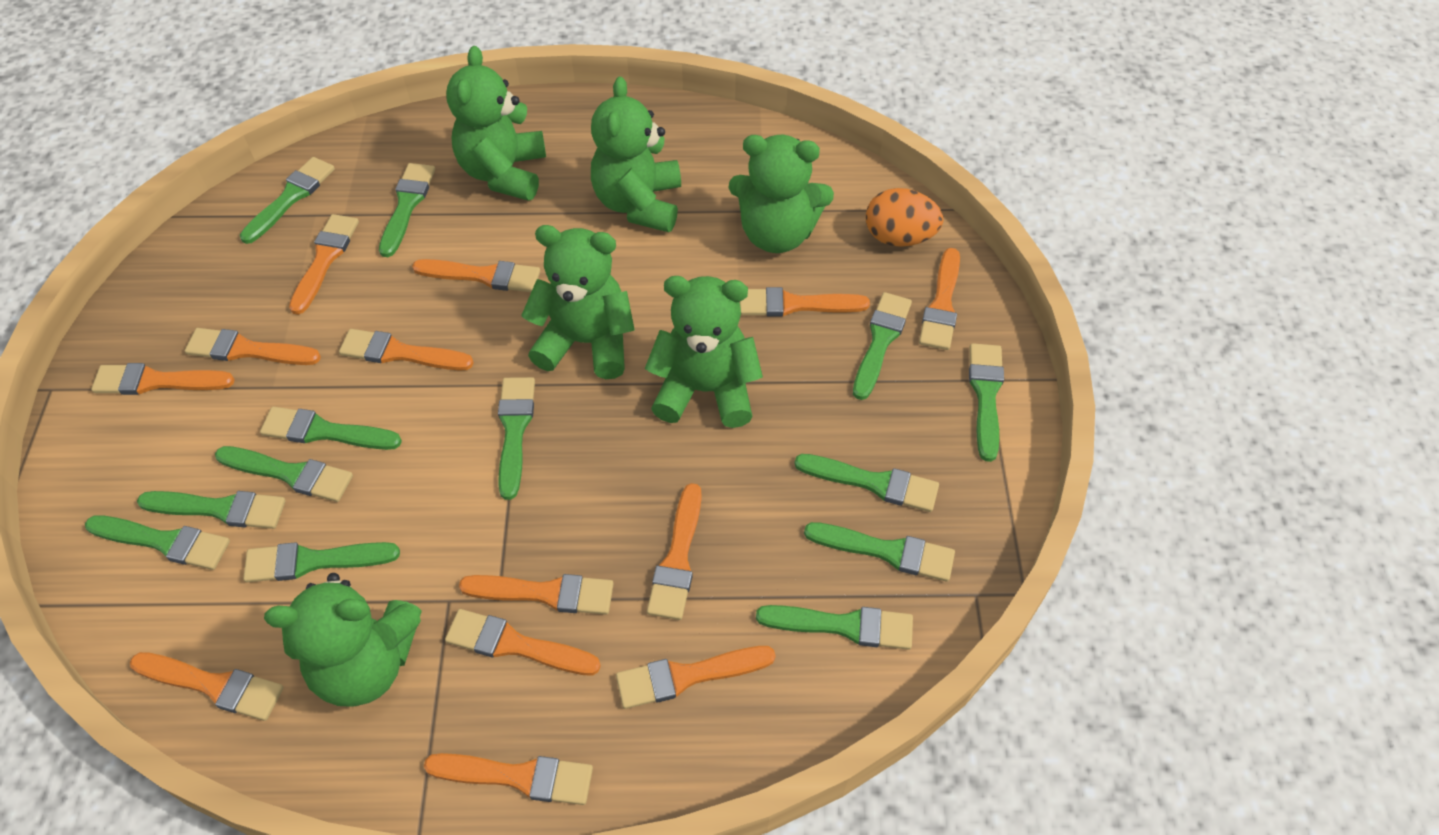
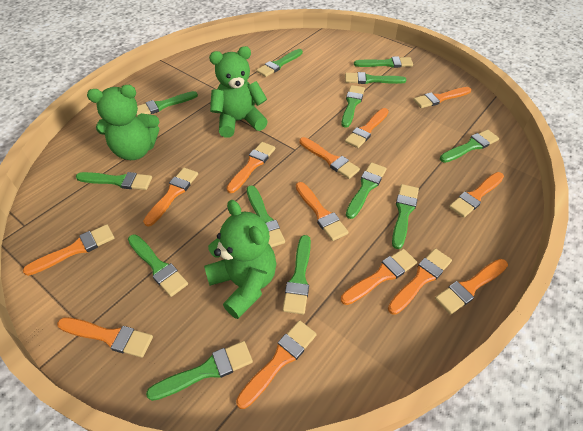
green teddy bear: 6 -> 3
orange egg: 1 -> 0

